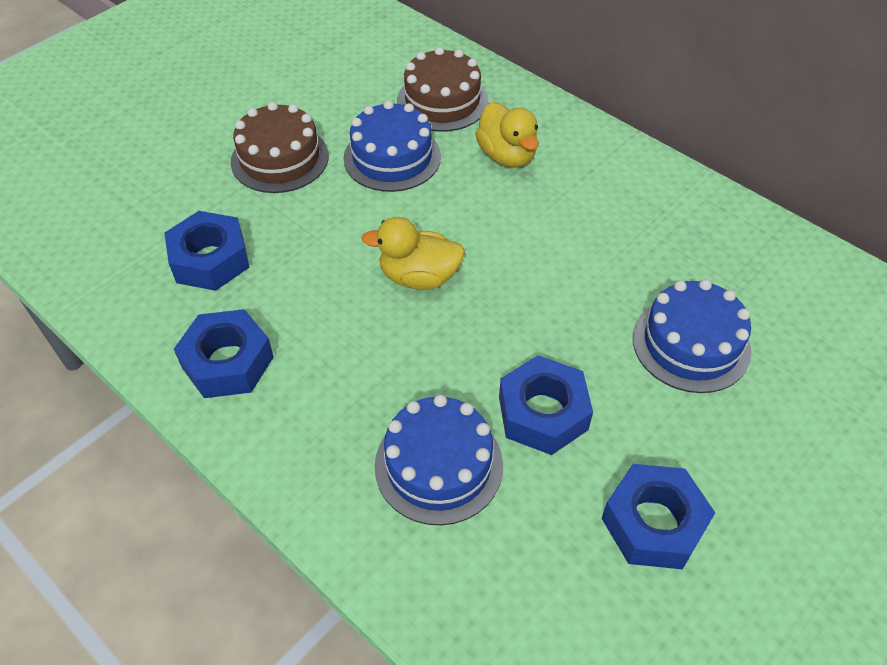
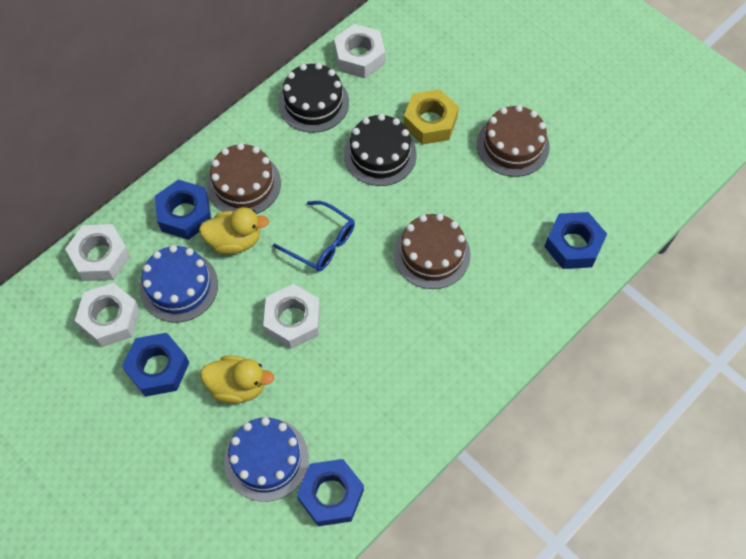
black cake: 0 -> 2
blue cake: 3 -> 2
blue glasses: 0 -> 1
brown cake: 2 -> 3
white nut: 0 -> 4
yellow nut: 0 -> 1

